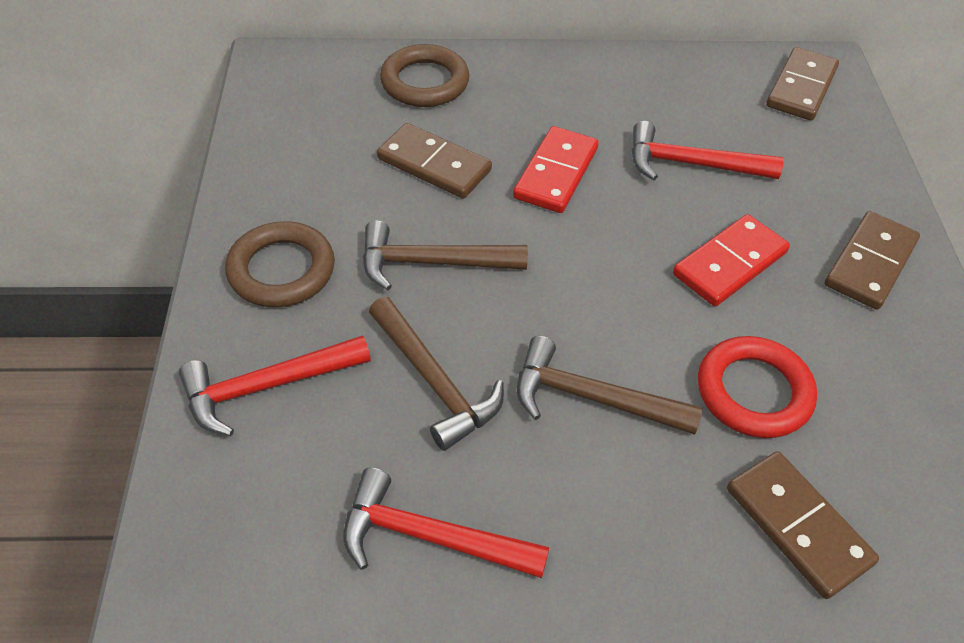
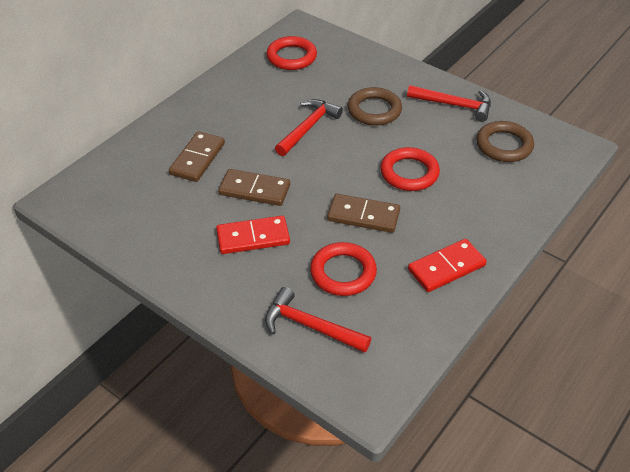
brown domino: 4 -> 3
brown hammer: 3 -> 0
red ring: 1 -> 3

